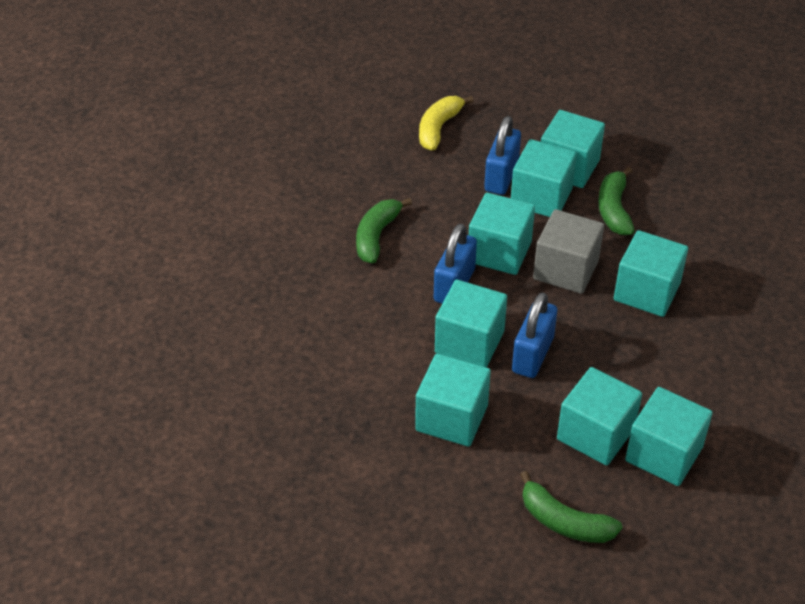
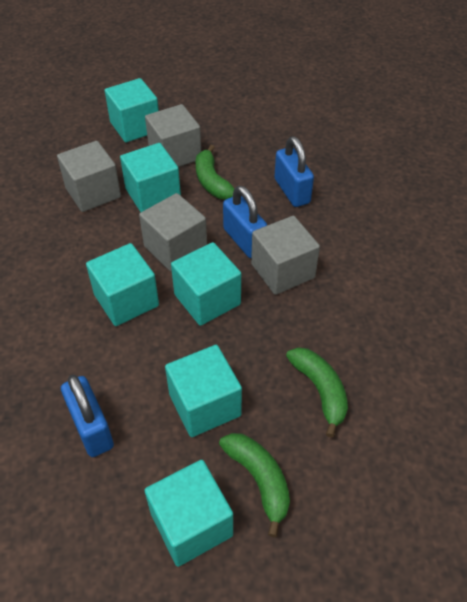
grey cube: 1 -> 4
turquoise cube: 8 -> 6
yellow banana: 1 -> 0

